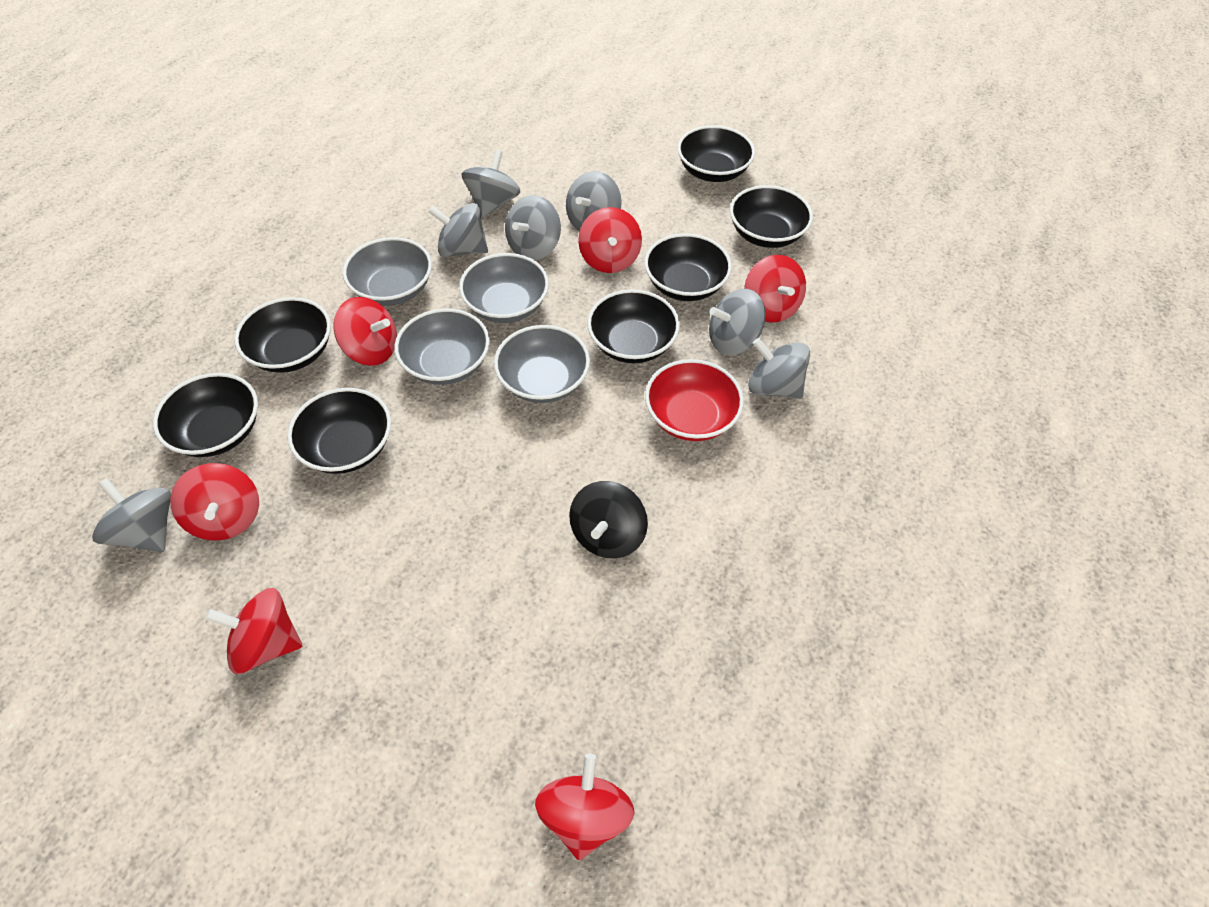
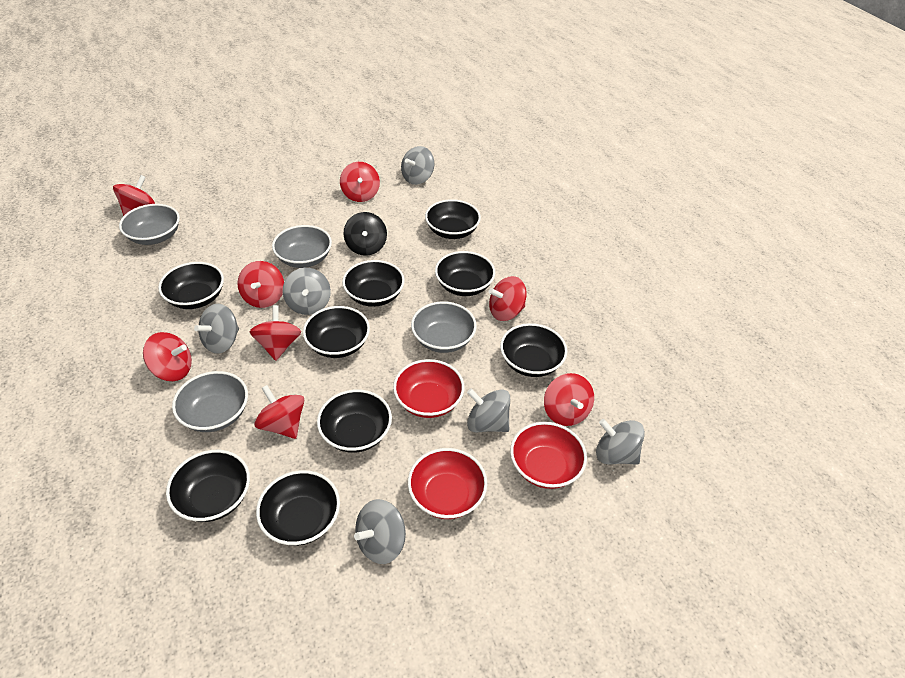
black bowl: 7 -> 9
grey spinning top: 7 -> 6
red bowl: 1 -> 3
red spinning top: 6 -> 8

